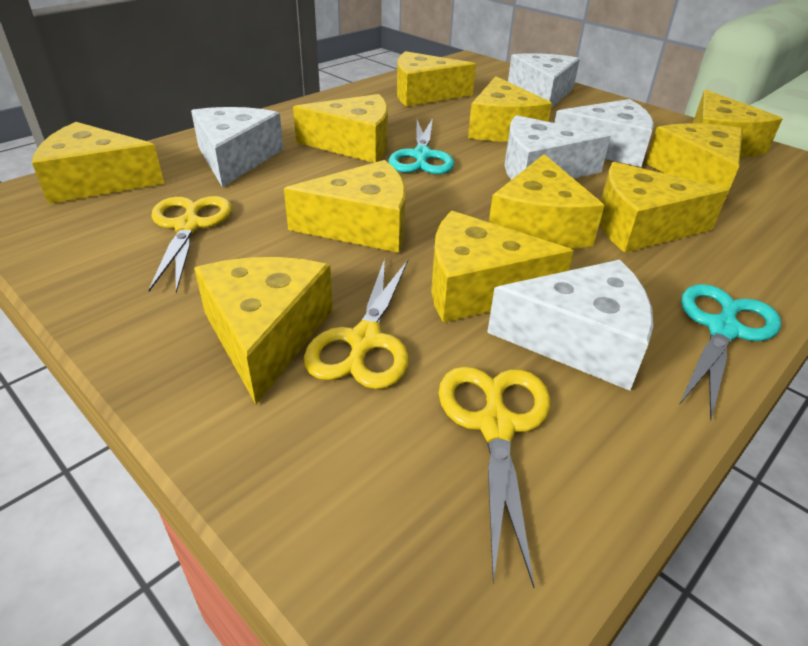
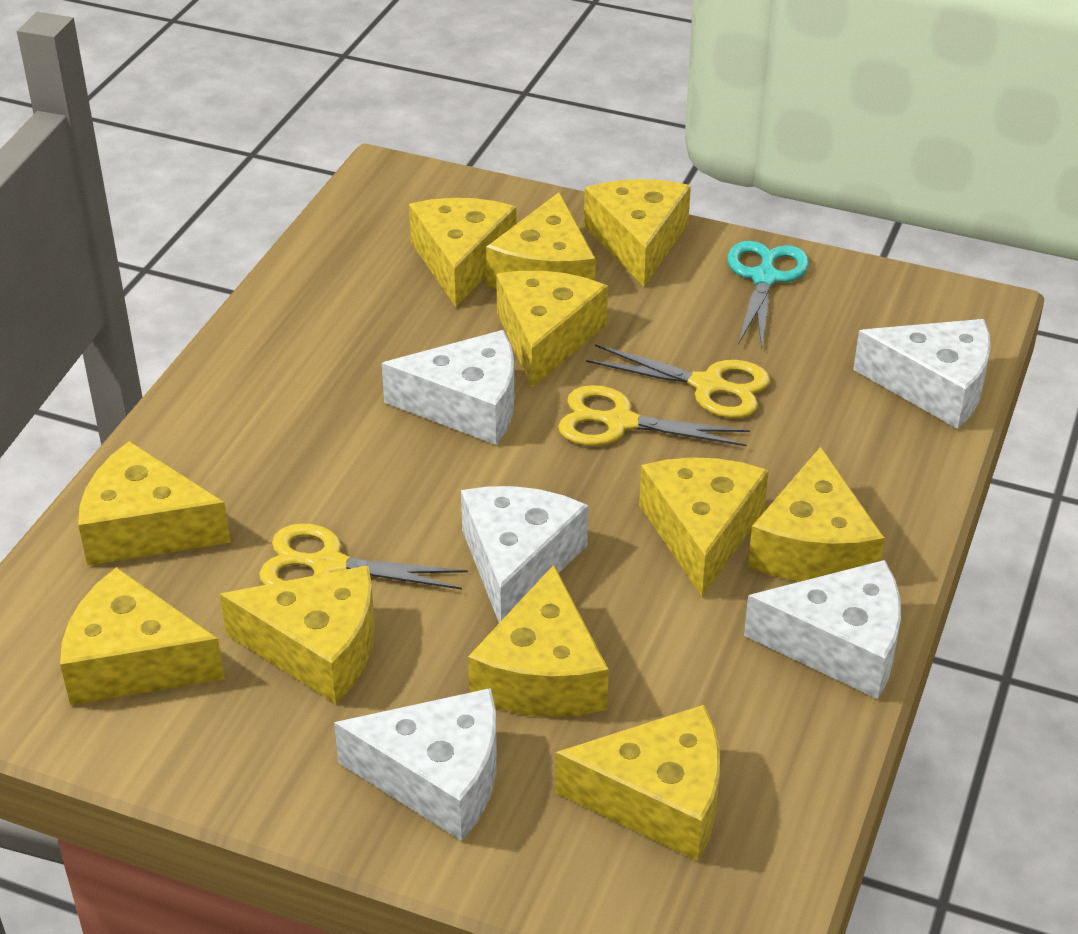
turquoise scissors: 2 -> 1

